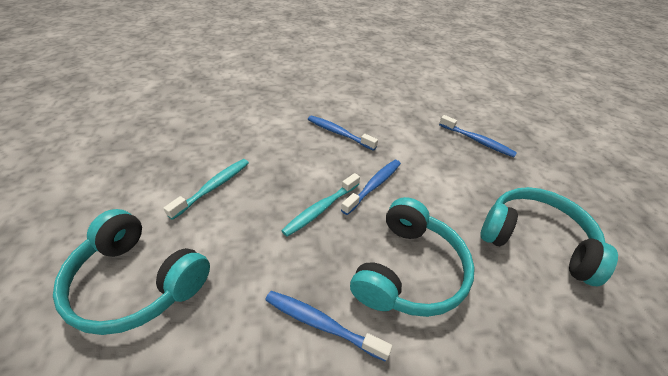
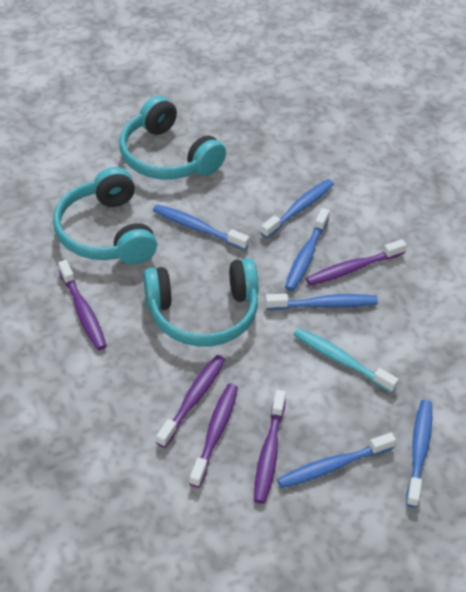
blue toothbrush: 4 -> 6
purple toothbrush: 0 -> 5
turquoise toothbrush: 2 -> 1

